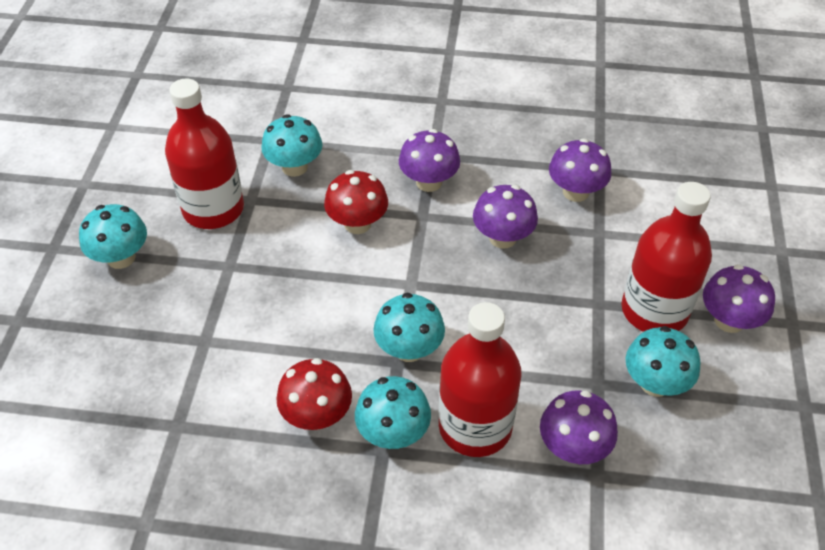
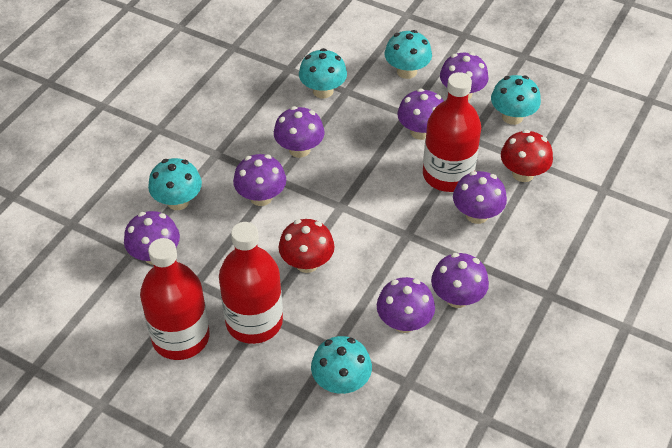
purple mushroom: 5 -> 8

